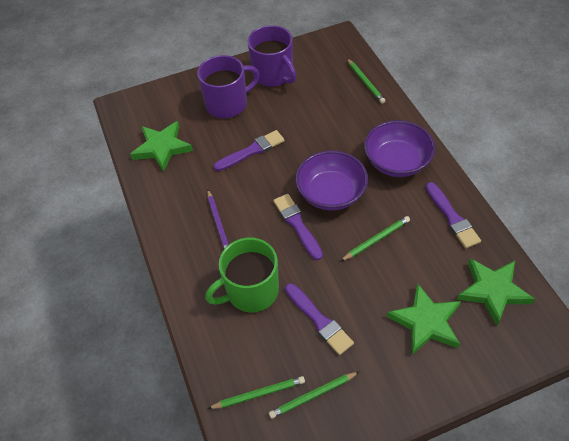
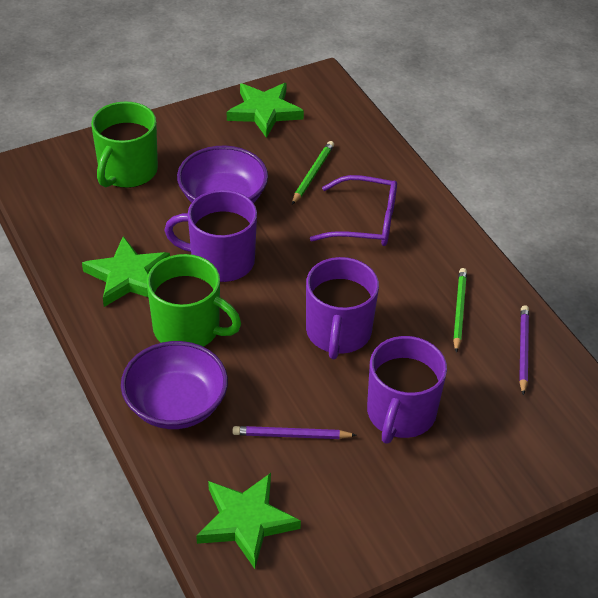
green mug: 1 -> 2
green pencil: 4 -> 2
purple brush: 4 -> 0
purple glasses: 0 -> 1
purple mug: 2 -> 3
purple pencil: 1 -> 2

